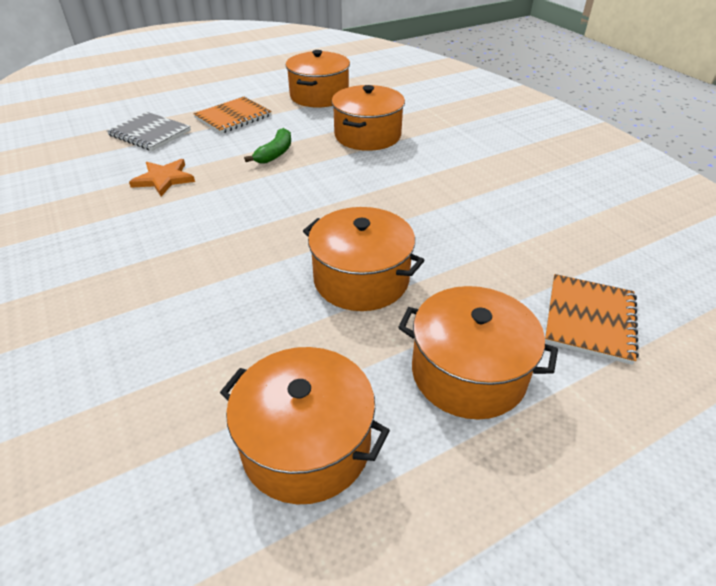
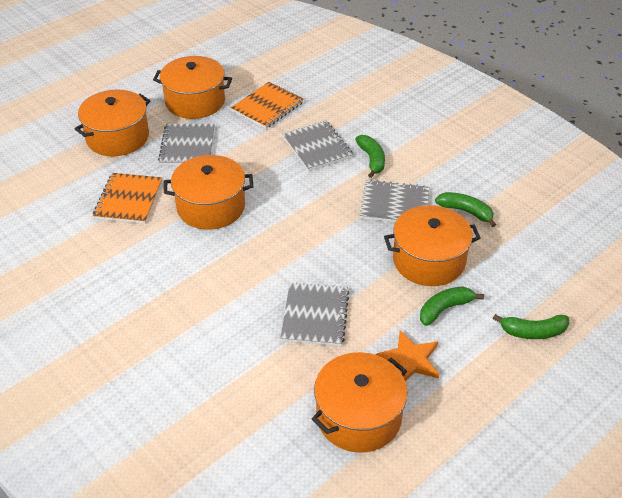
green banana: 1 -> 4
grey notebook: 1 -> 4

